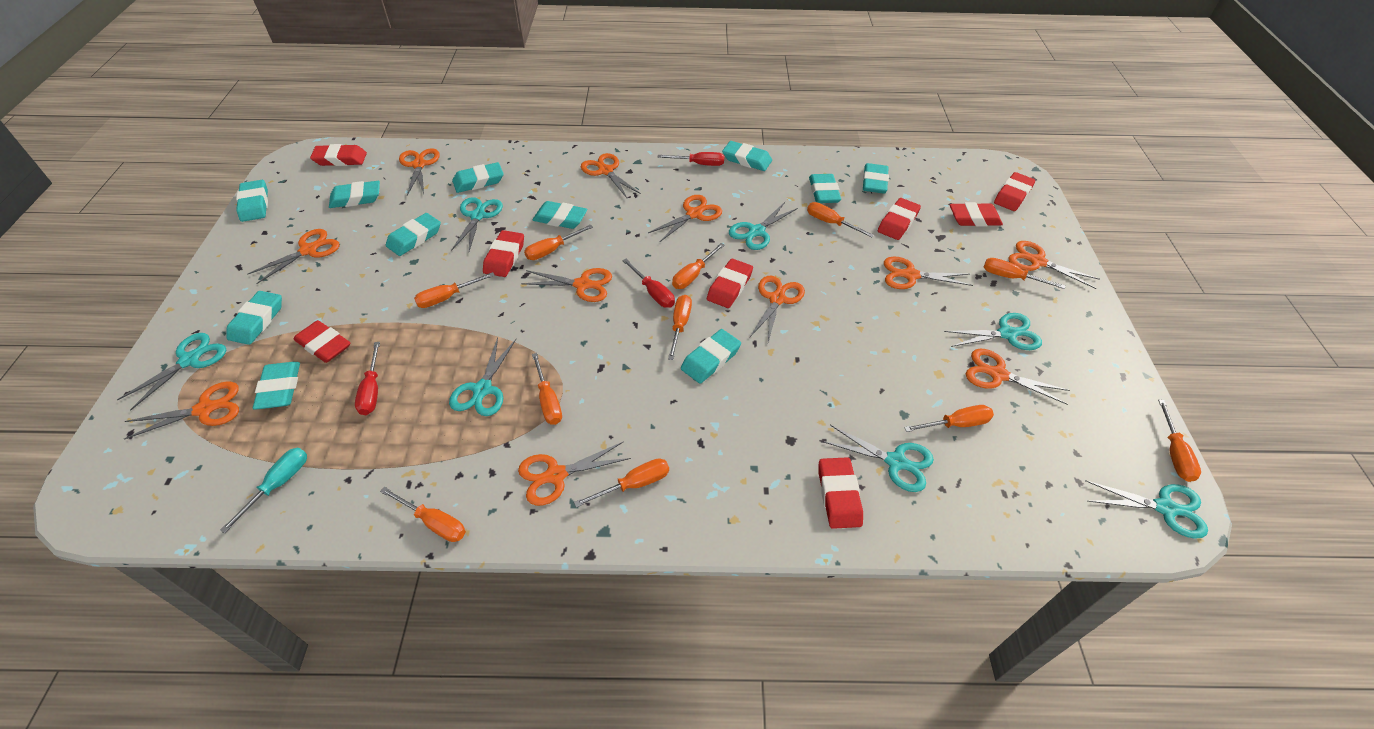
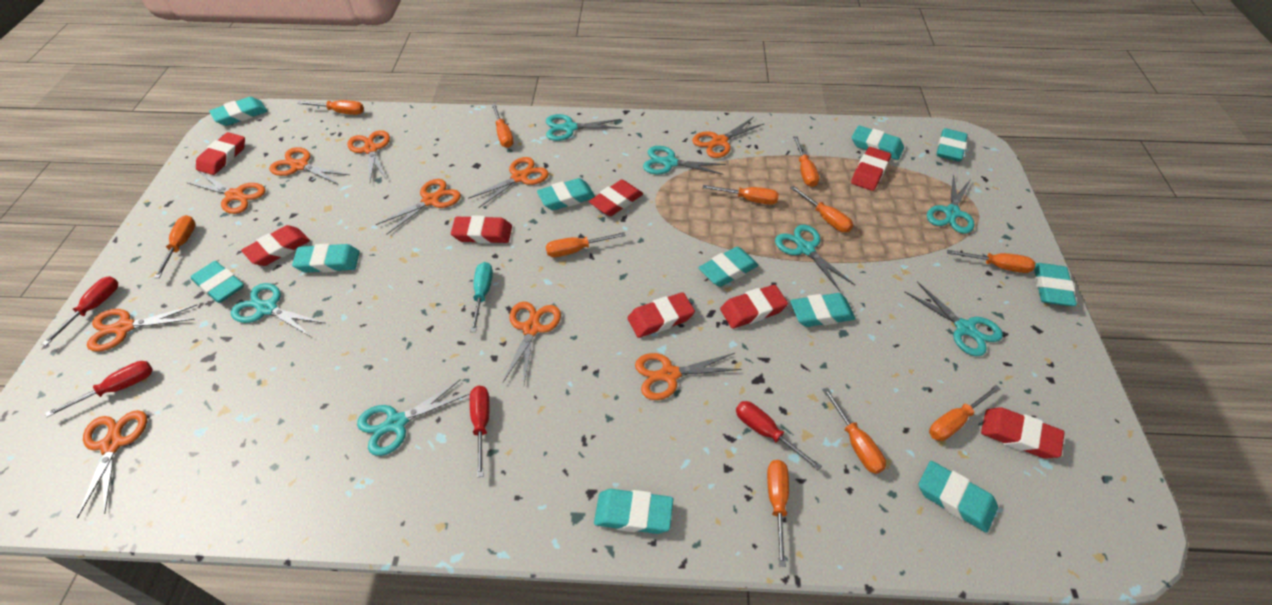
orange scissors: 11 -> 10
red screwdriver: 3 -> 4

